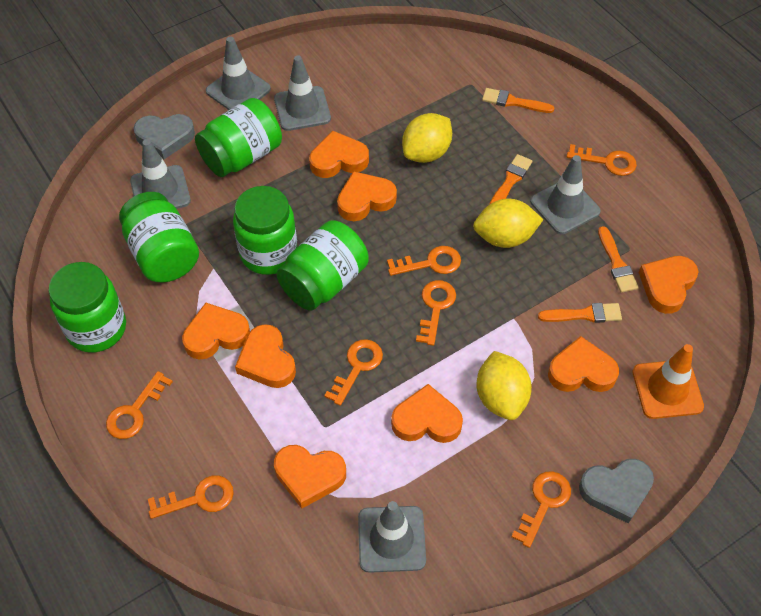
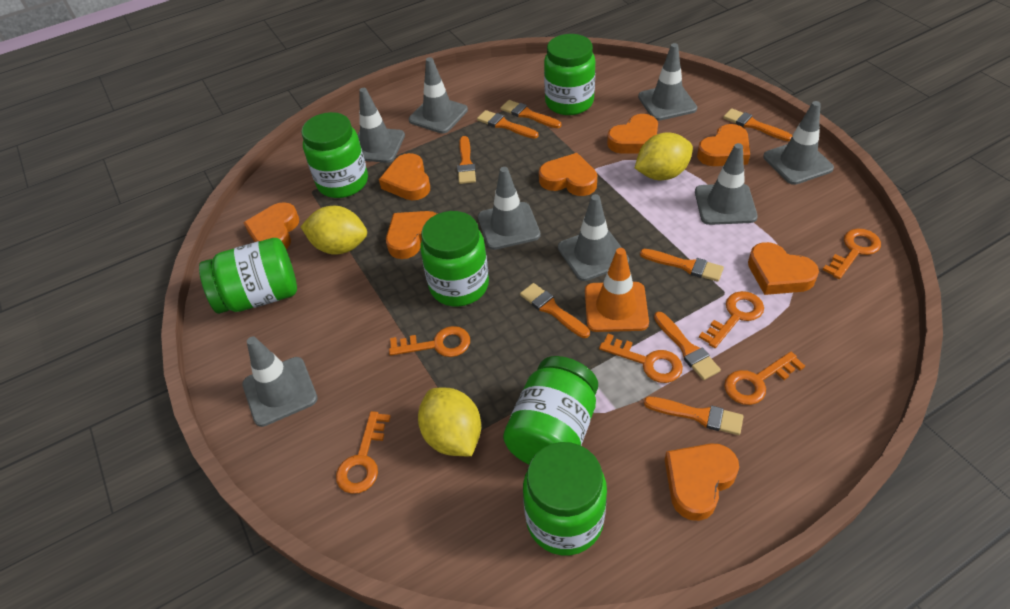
green jar: 5 -> 6
grey heart: 2 -> 0
grey traffic cone: 5 -> 8
orange brush: 4 -> 8
orange key: 7 -> 6

